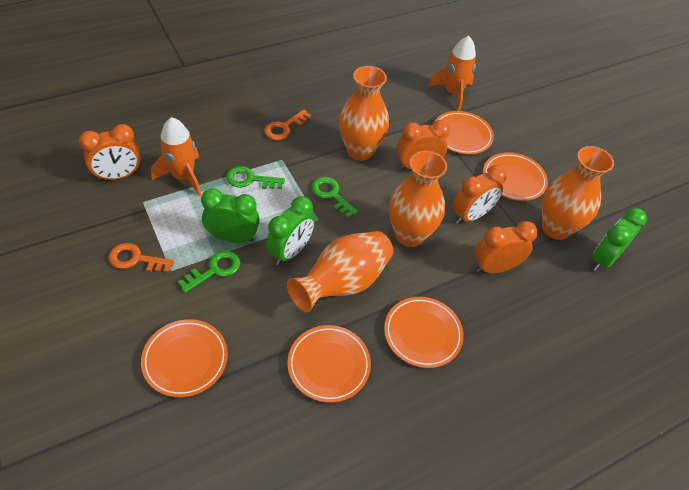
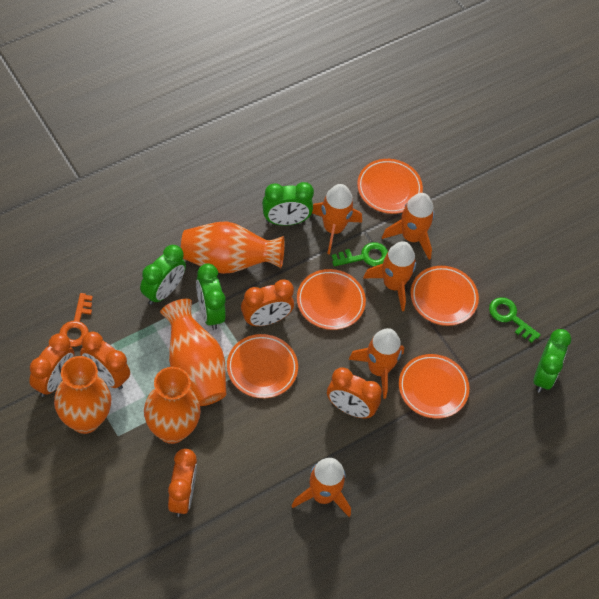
green clock: 3 -> 4
green key: 3 -> 2
orange clock: 4 -> 5
orange key: 2 -> 1
orange rocket: 2 -> 5

